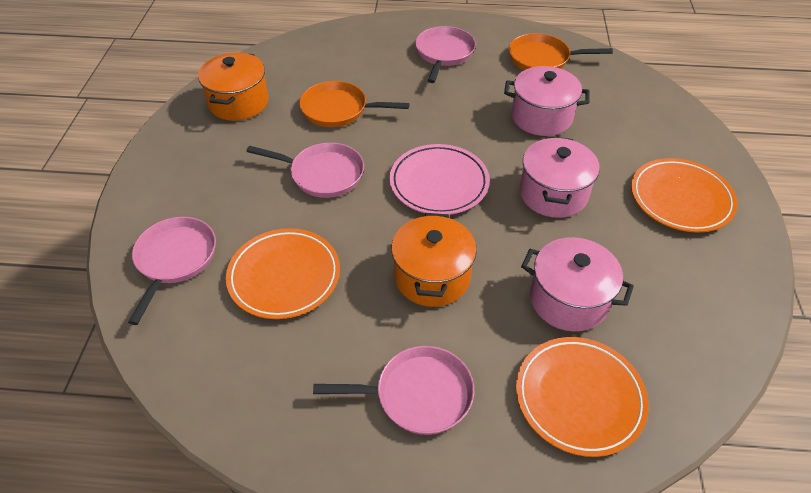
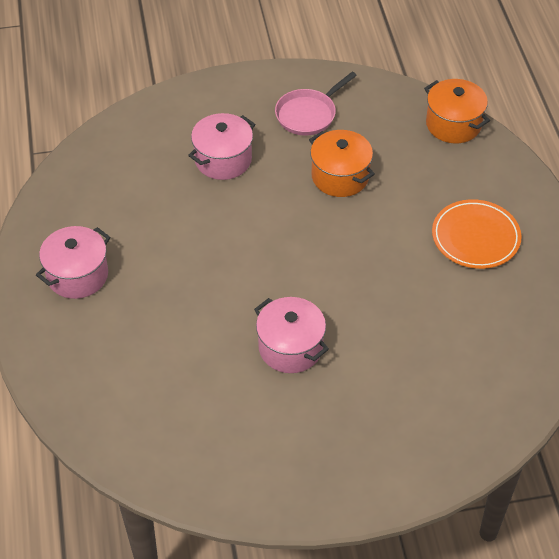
orange pan: 2 -> 0
orange plate: 3 -> 1
pink pan: 4 -> 1
pink plate: 1 -> 0

